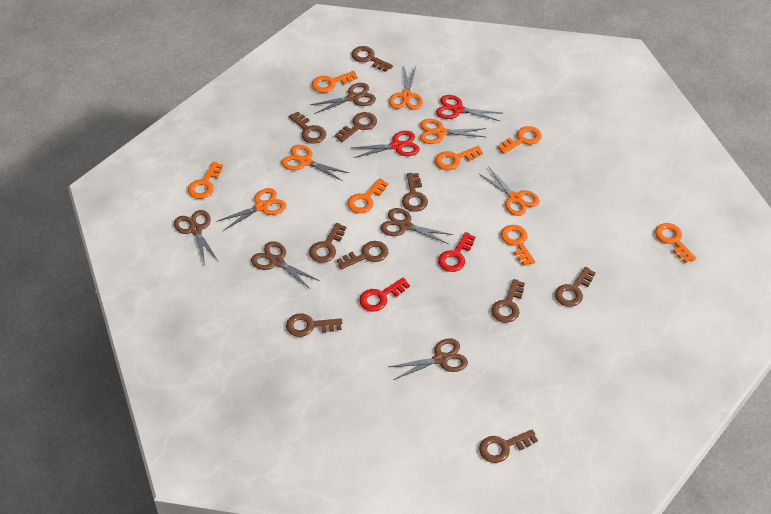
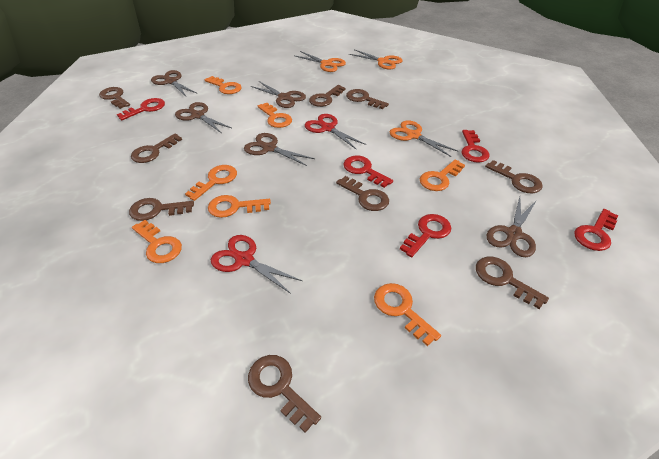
brown key: 10 -> 9
orange scissors: 5 -> 3
red key: 2 -> 5

